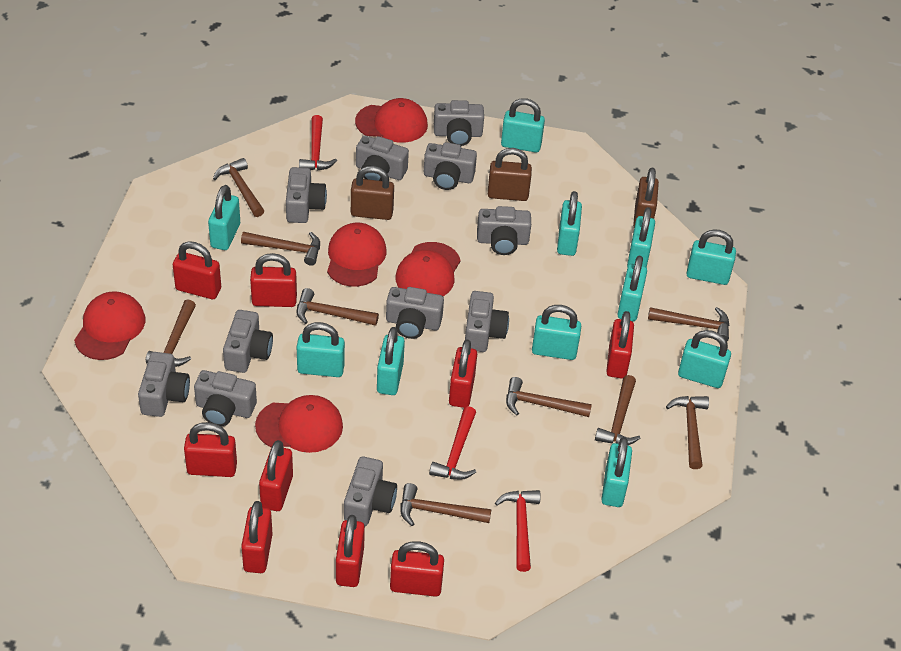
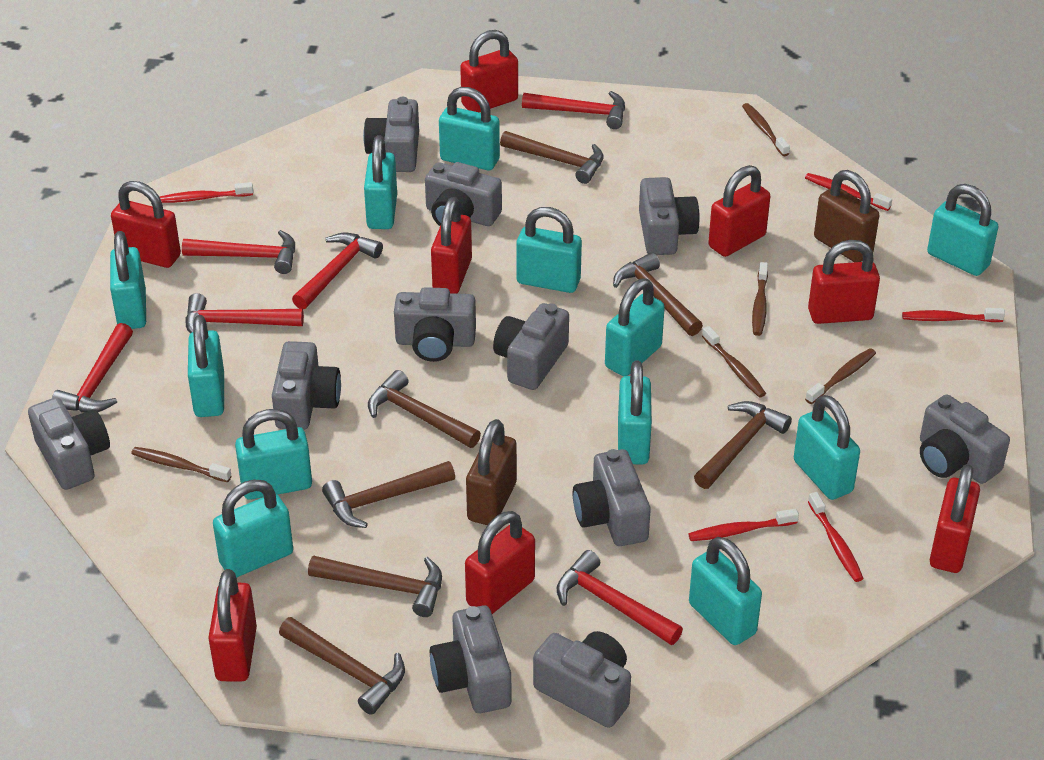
brown hammer: 9 -> 7
brown padlock: 3 -> 2
brown toothbrush: 0 -> 5
red cap: 5 -> 0
red hammer: 3 -> 6
red padlock: 9 -> 8
red toothbrush: 0 -> 5
turquoise padlock: 11 -> 12

